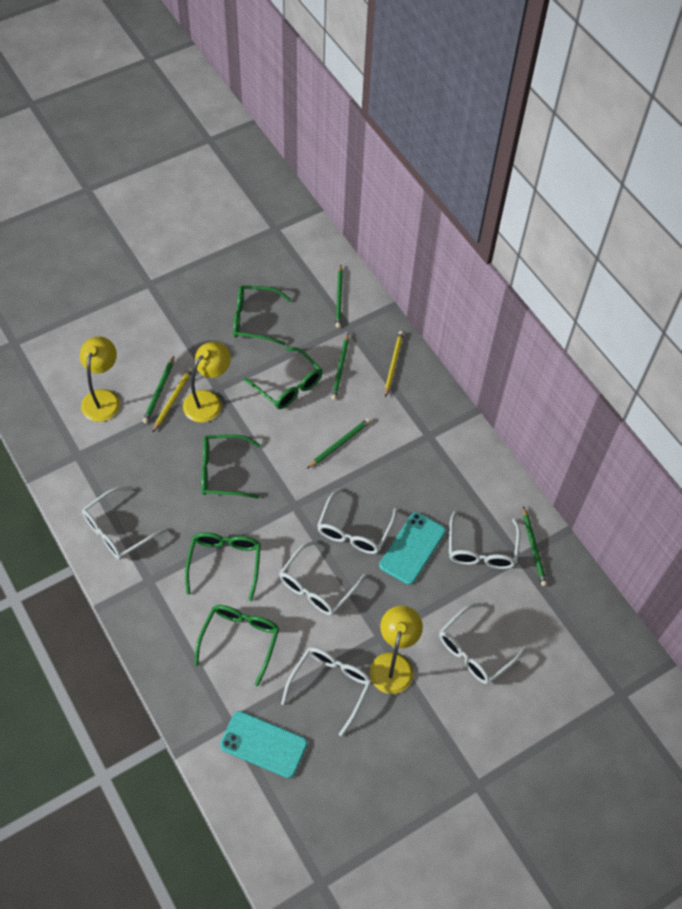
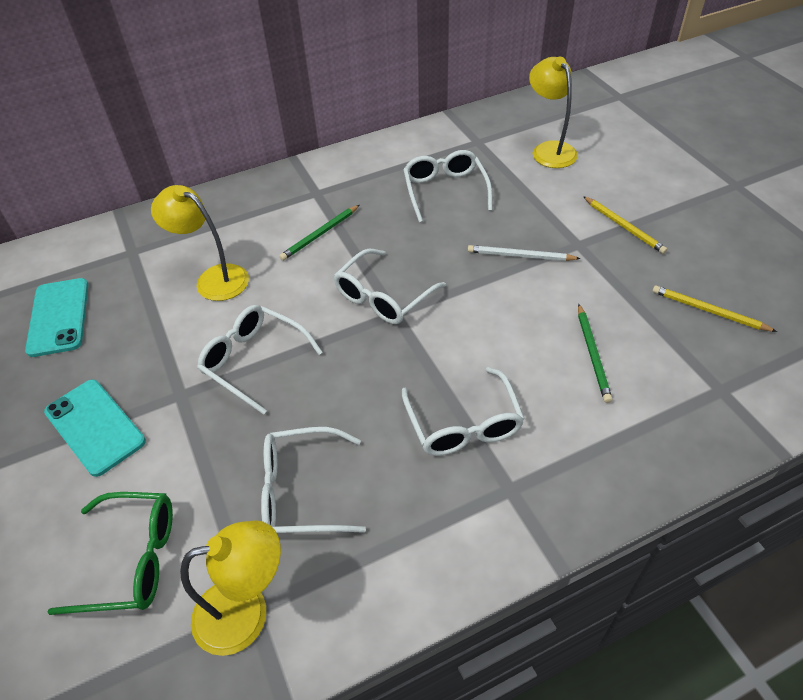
green glasses: 5 -> 1
green pencil: 5 -> 2
white glasses: 6 -> 5
white pencil: 0 -> 1

